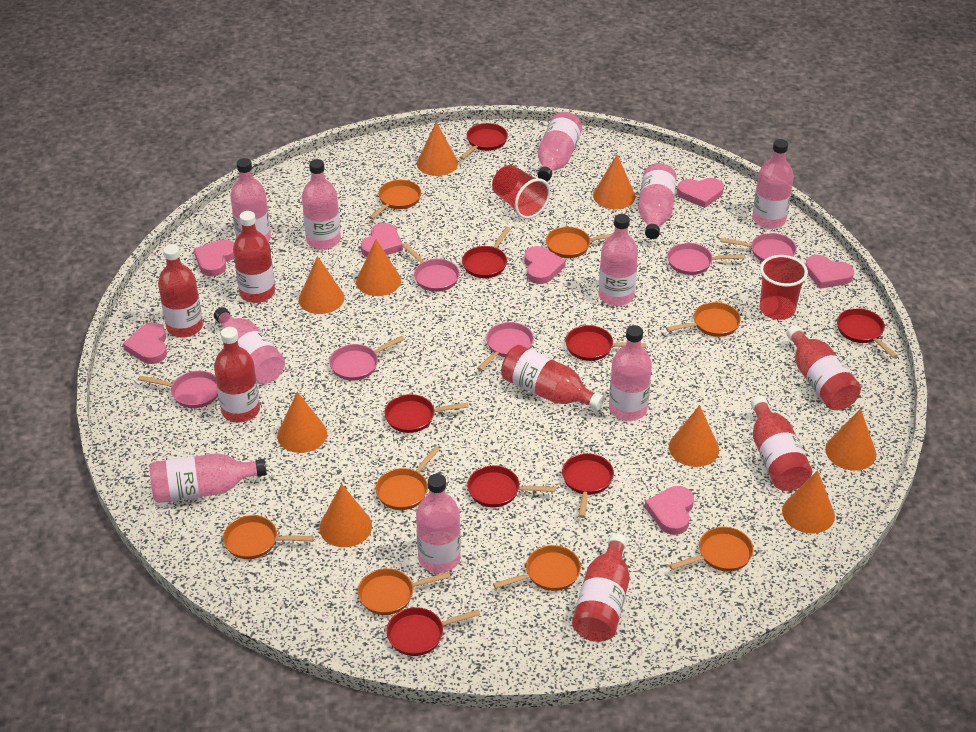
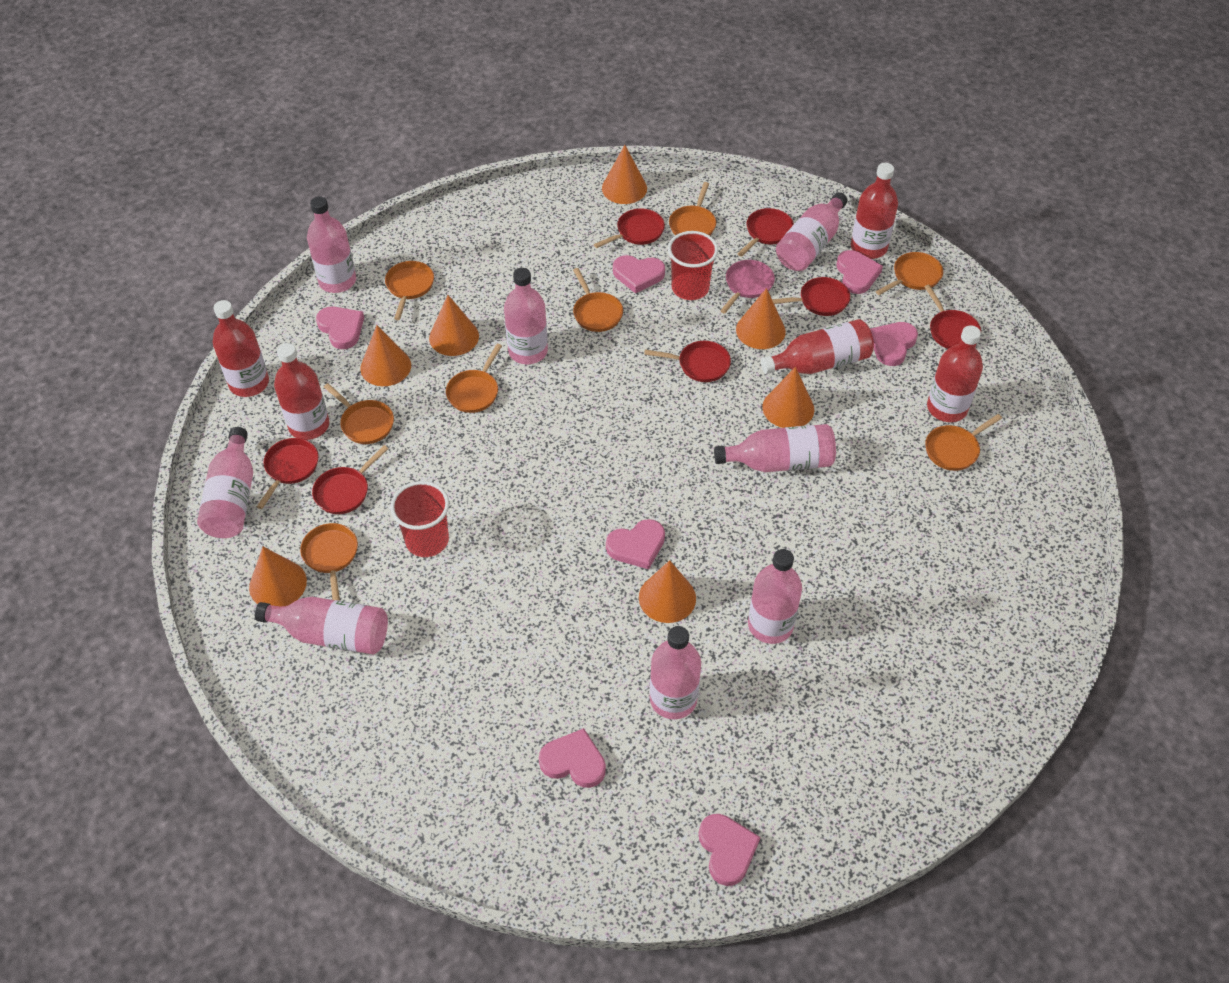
orange cone: 9 -> 7
pink bottle: 10 -> 8
pink pan: 6 -> 1
red bottle: 7 -> 5
red pan: 8 -> 7

